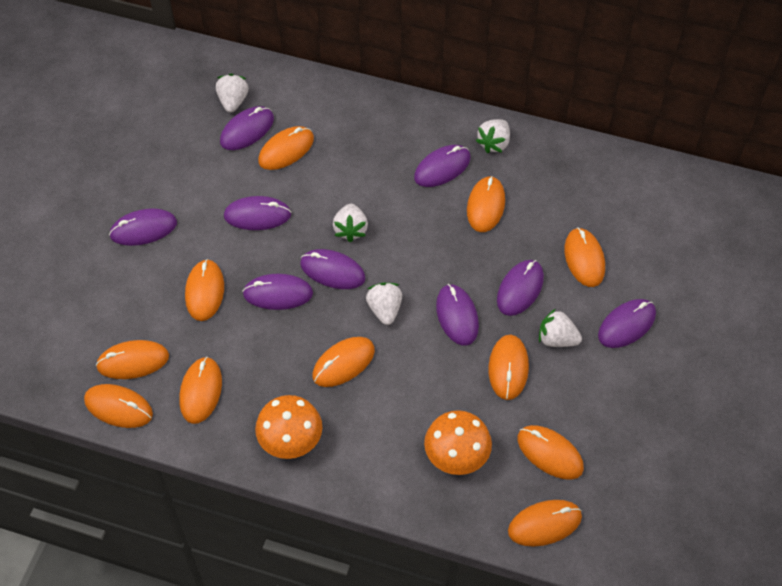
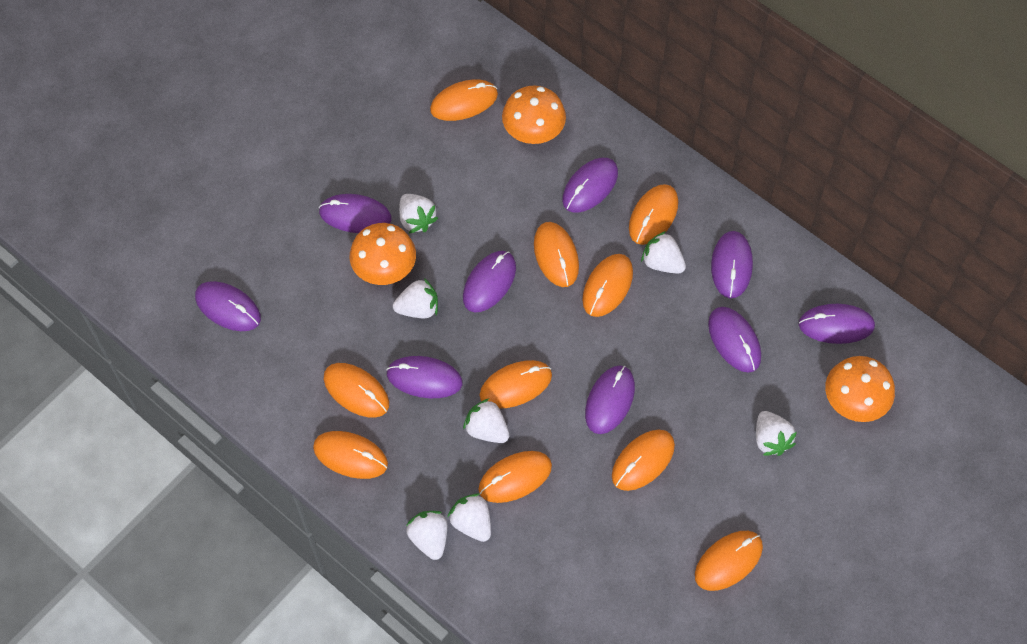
orange mouse: 11 -> 10
orange mushroom: 2 -> 3
white strawberry: 5 -> 7

